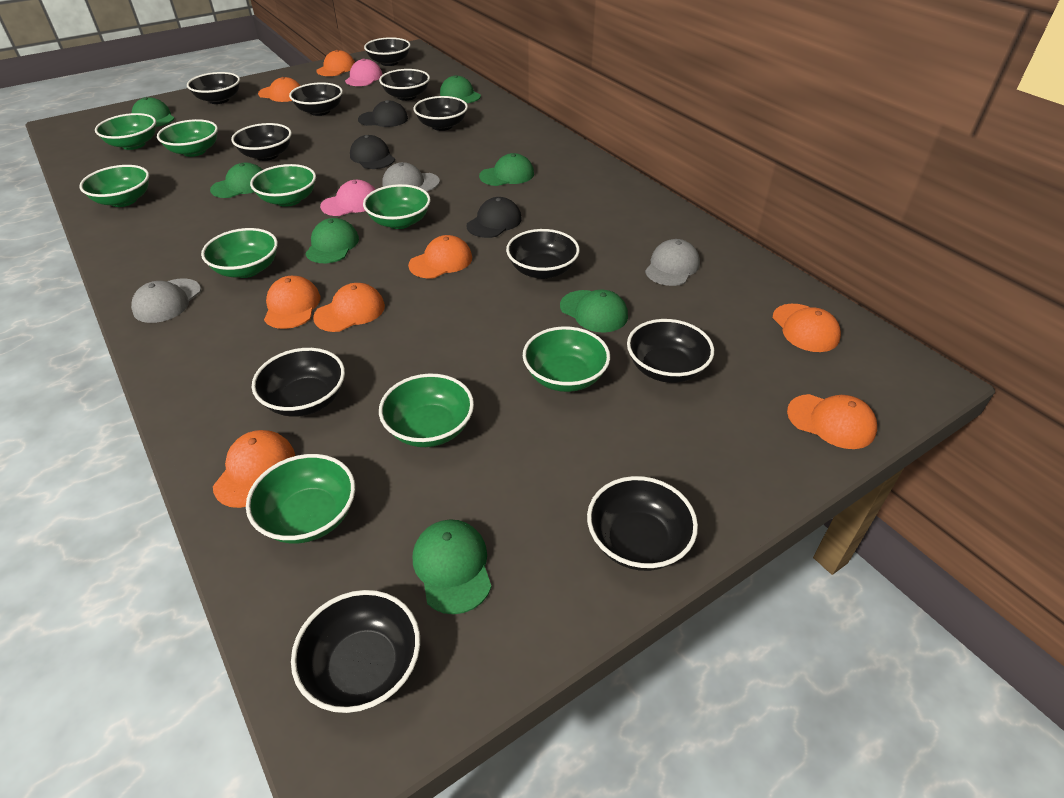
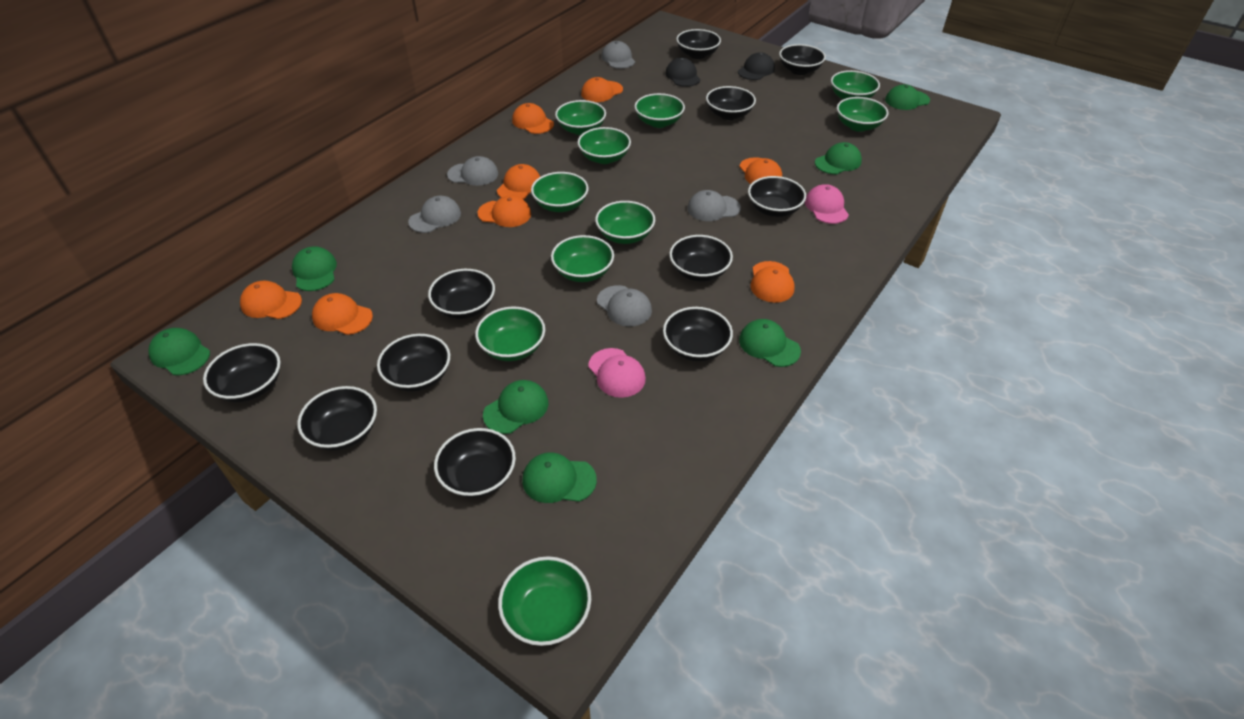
black cap: 3 -> 2
green bowl: 9 -> 10
grey cap: 3 -> 5

